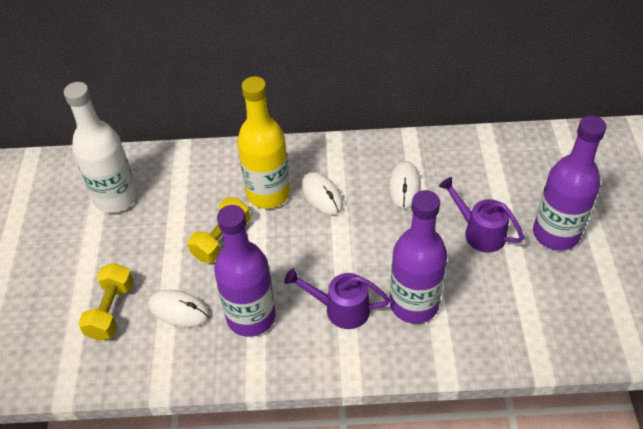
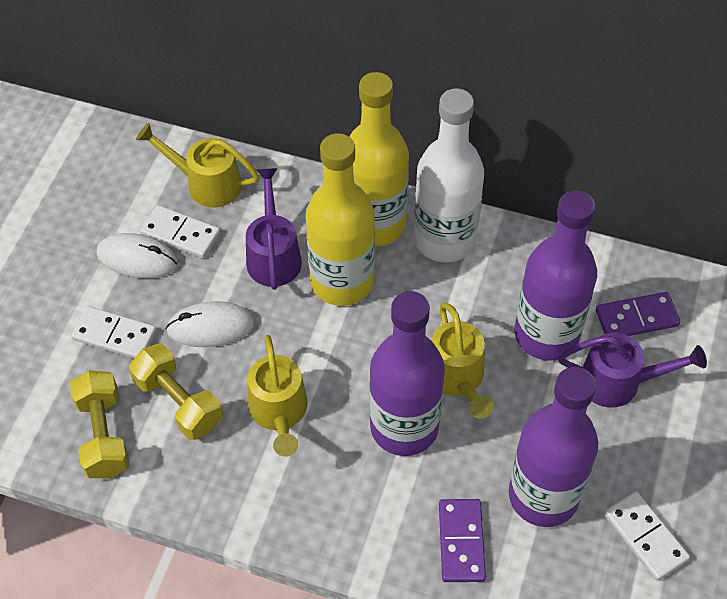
purple domino: 0 -> 2
white domino: 0 -> 3
white mouse: 3 -> 2
yellow bottle: 1 -> 2
yellow watering can: 0 -> 3

